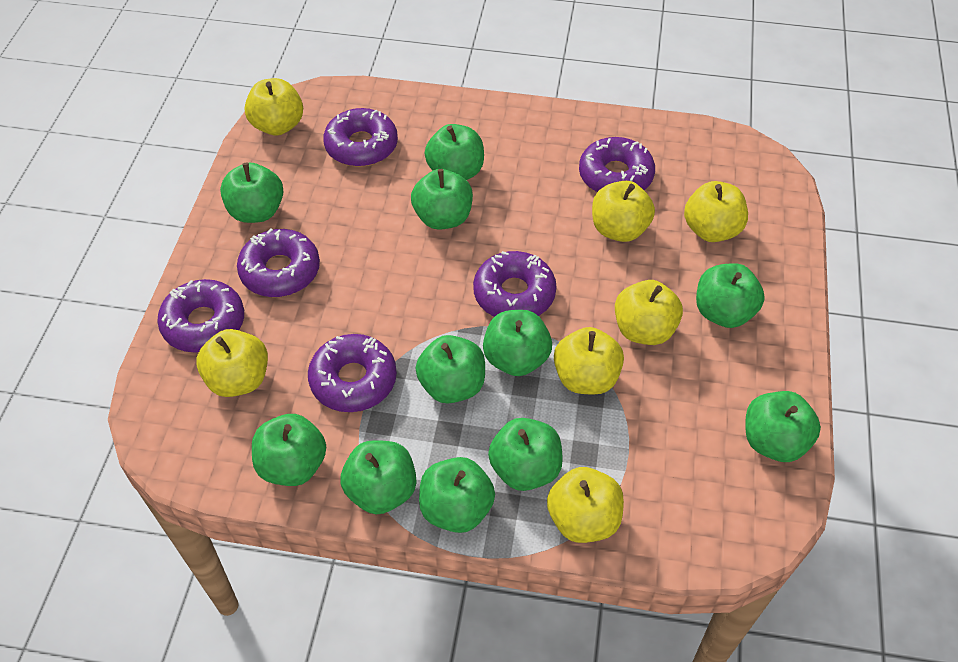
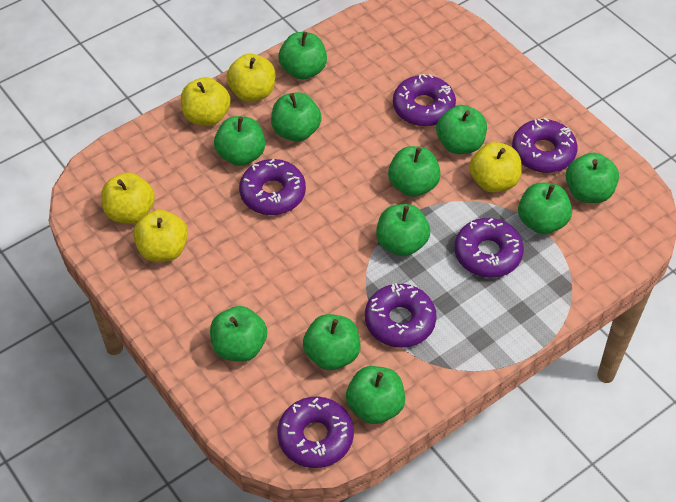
yellow apple: 7 -> 5

